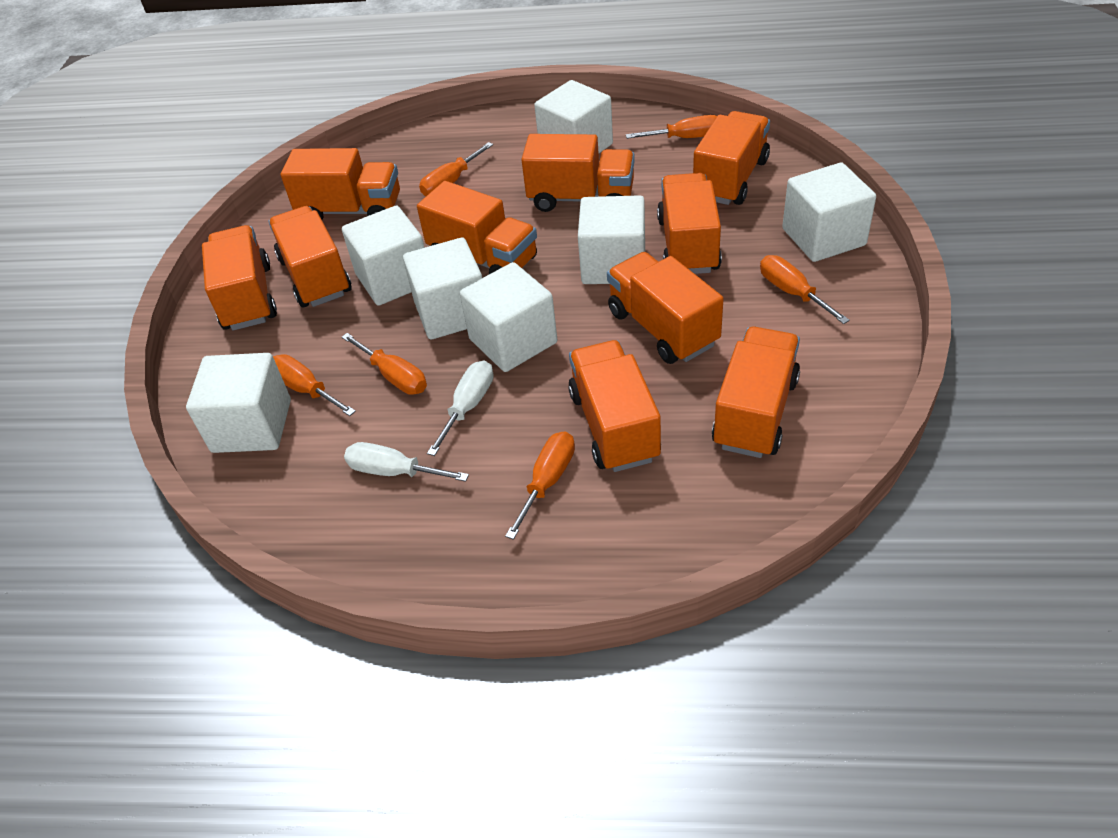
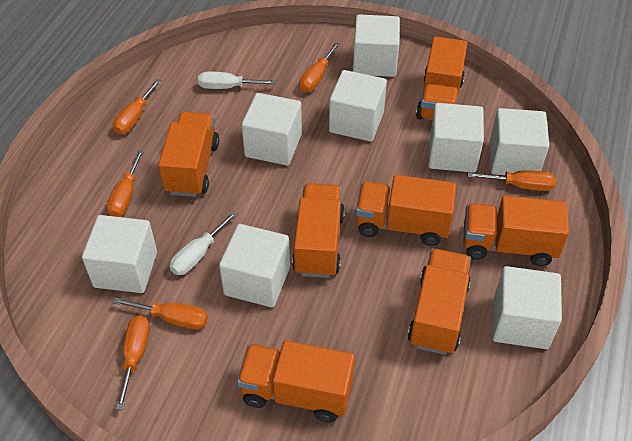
orange truck: 10 -> 7
white cube: 7 -> 8

